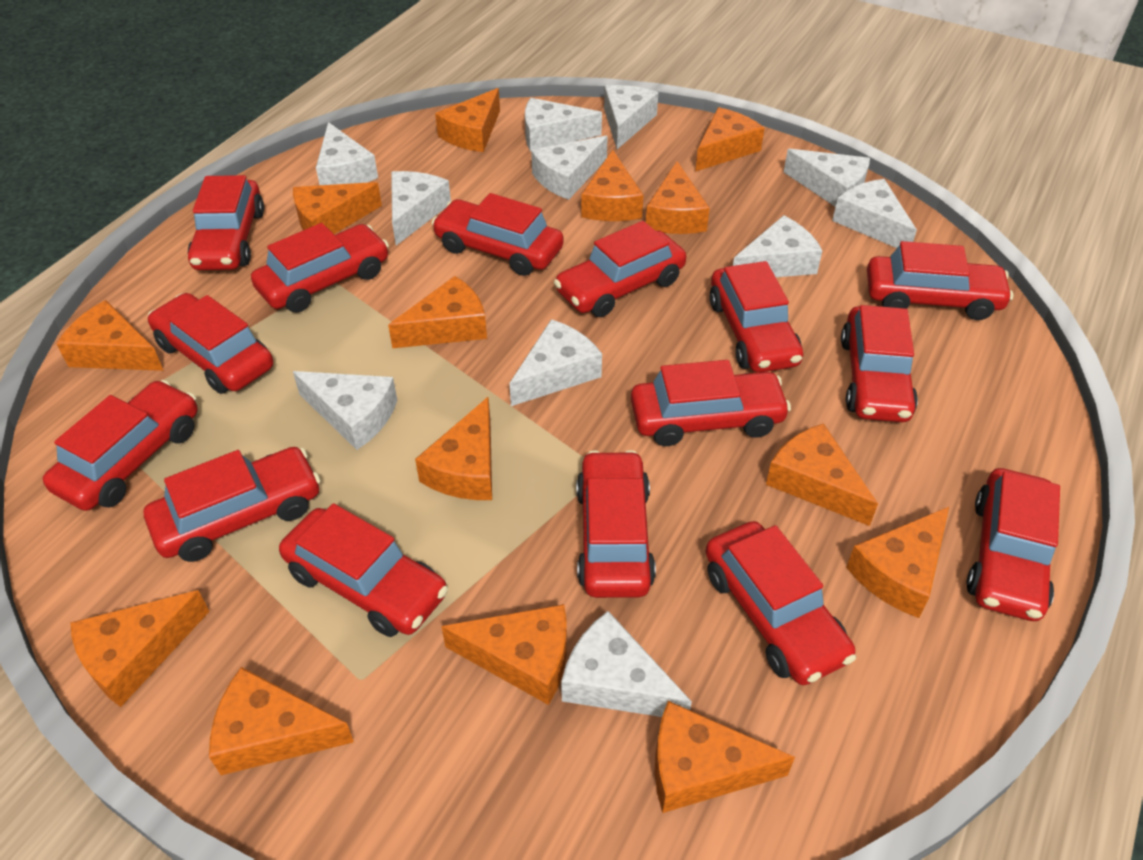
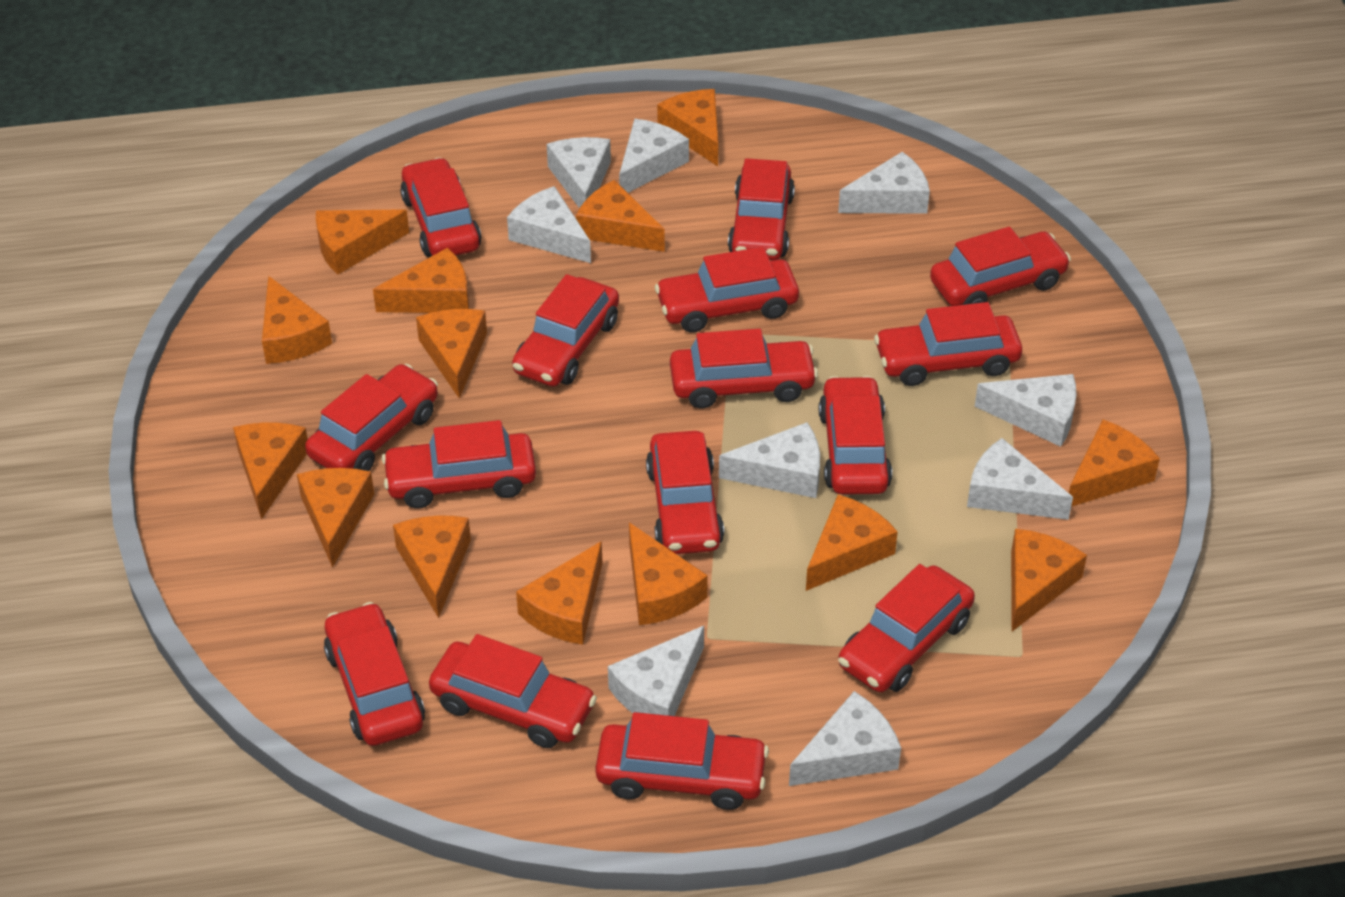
white cheese: 11 -> 9

